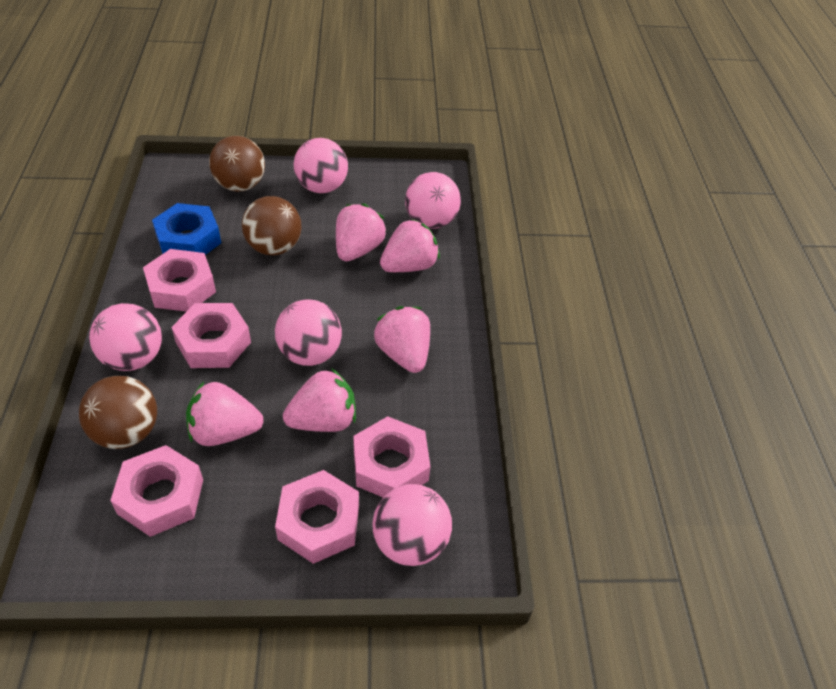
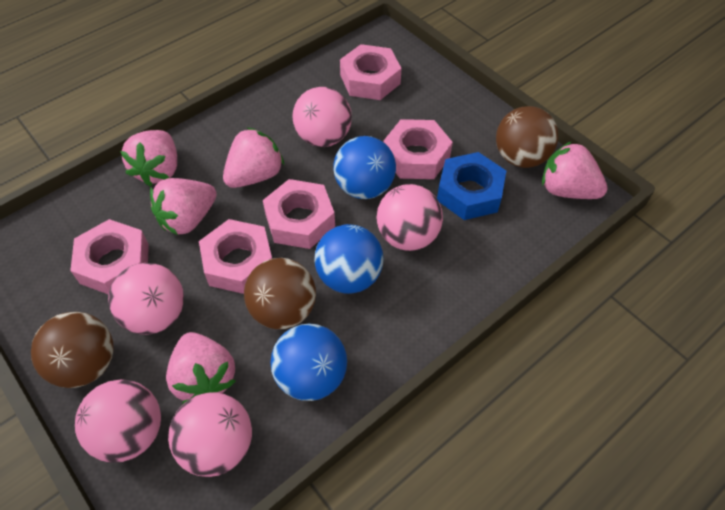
blue ball: 0 -> 3

